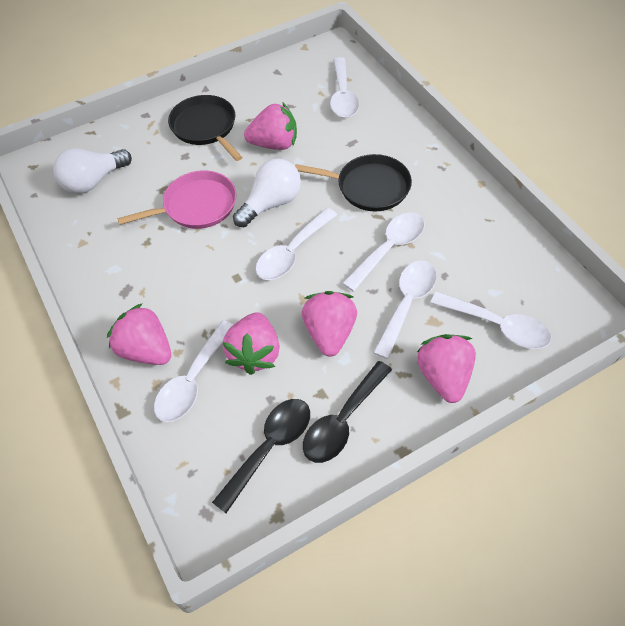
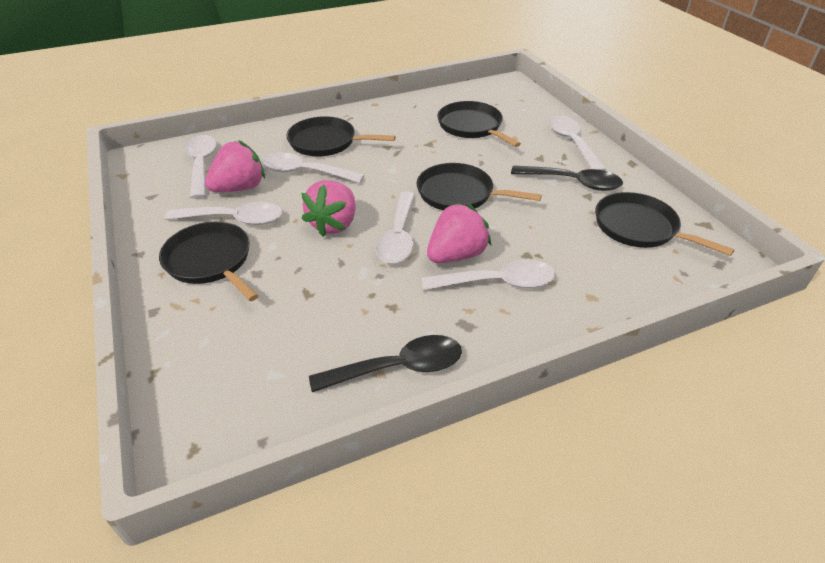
black pan: 2 -> 5
pink pan: 1 -> 0
pink strawberry: 5 -> 3
white light bulb: 2 -> 0

